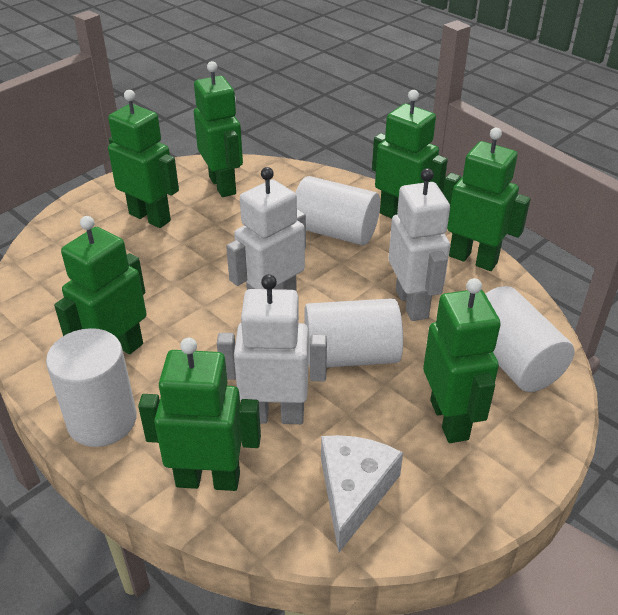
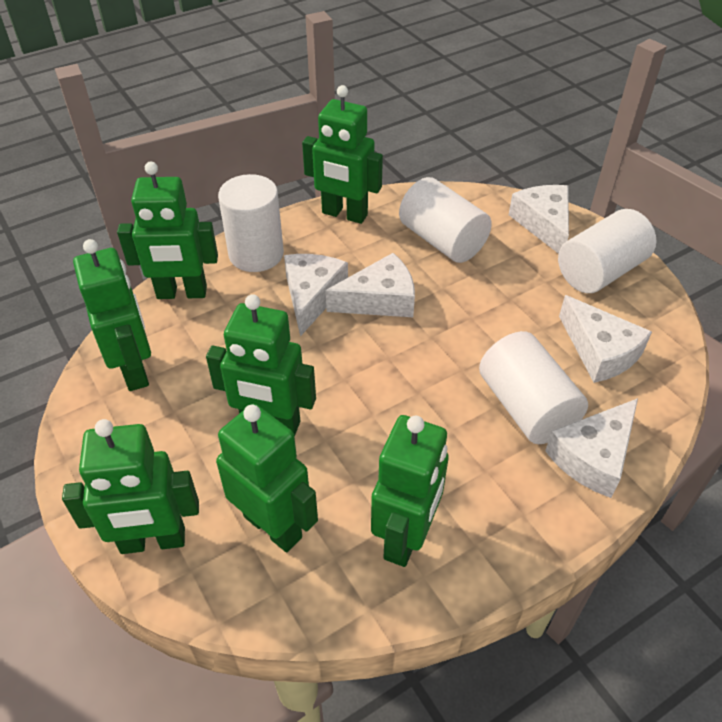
white cheese: 1 -> 5
white robot: 3 -> 0

